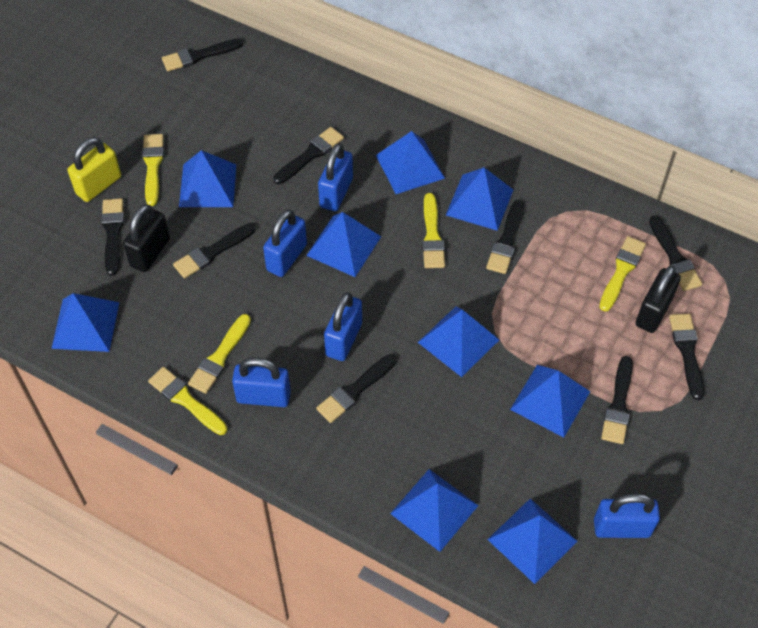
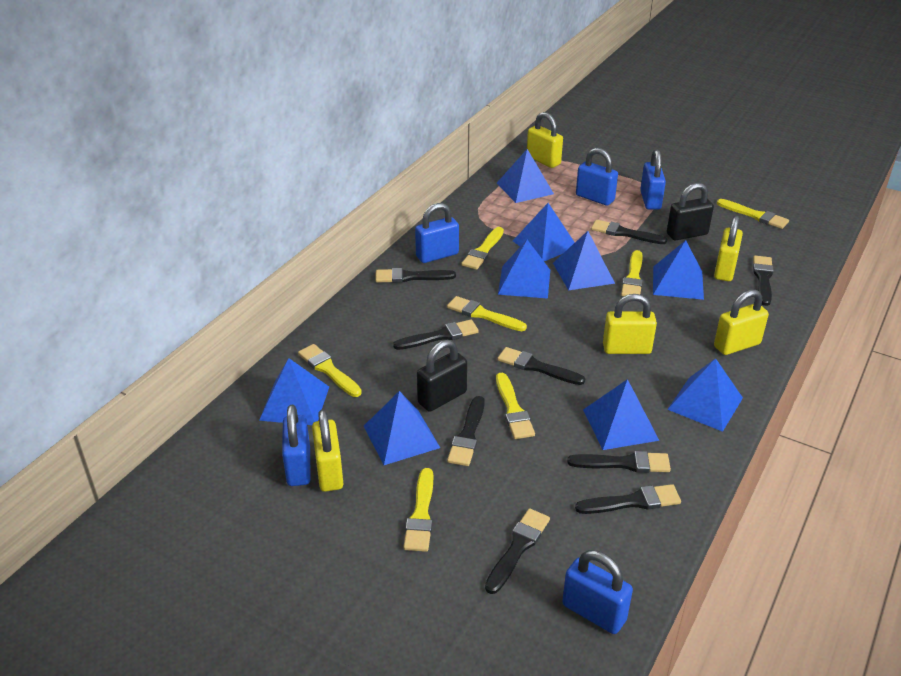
yellow brush: 5 -> 7
yellow padlock: 1 -> 5

